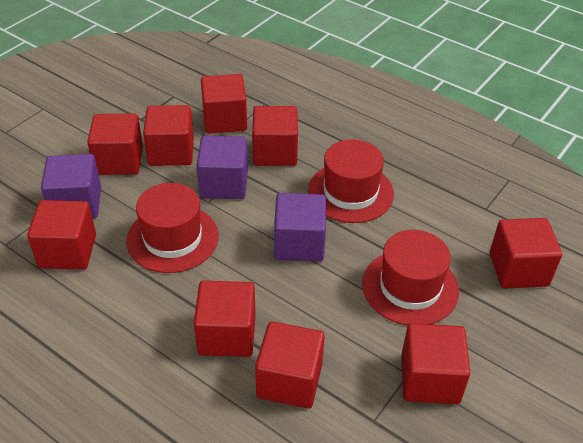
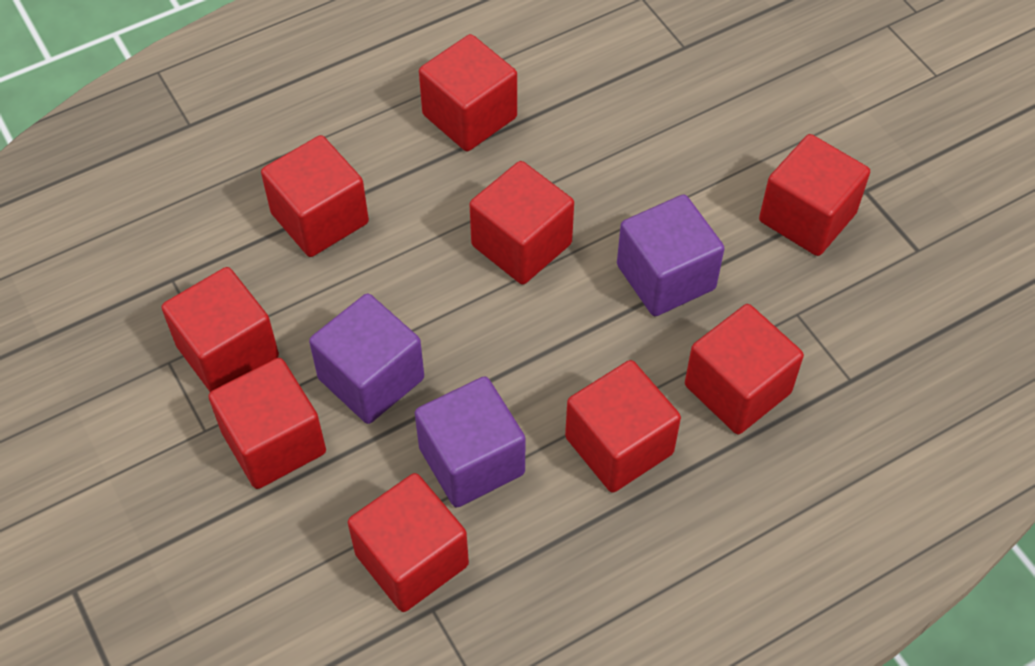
red hat: 3 -> 0

